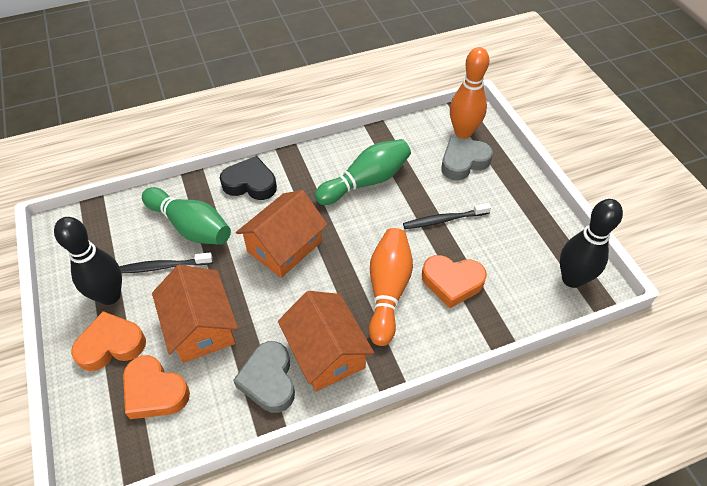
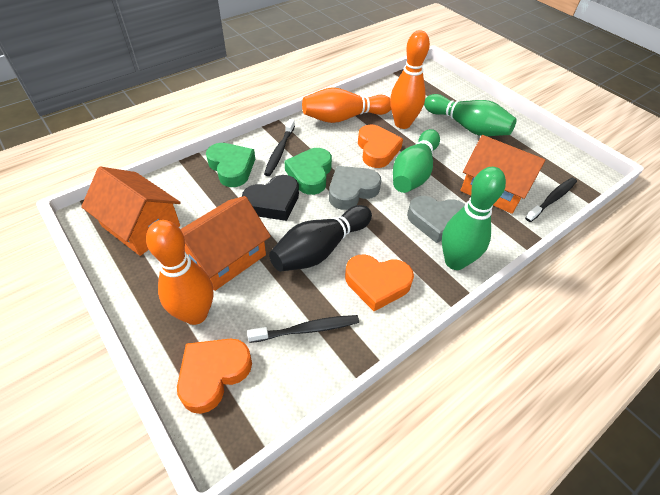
black bowling pin: 2 -> 1
black toothbrush: 2 -> 3
green bowling pin: 2 -> 3
green heart: 0 -> 2
orange bowling pin: 2 -> 3

